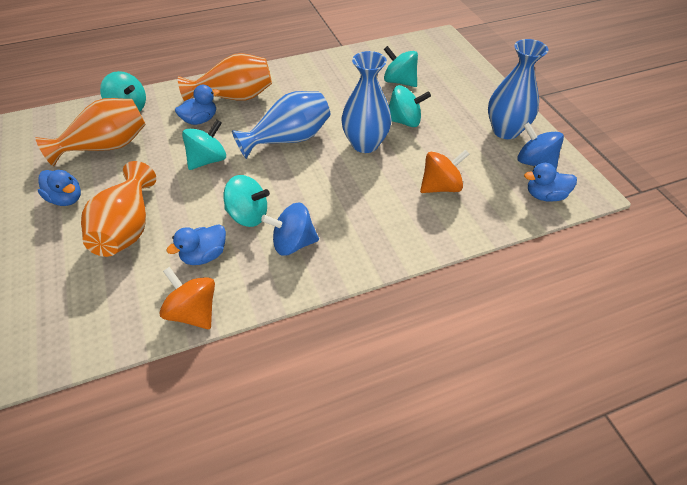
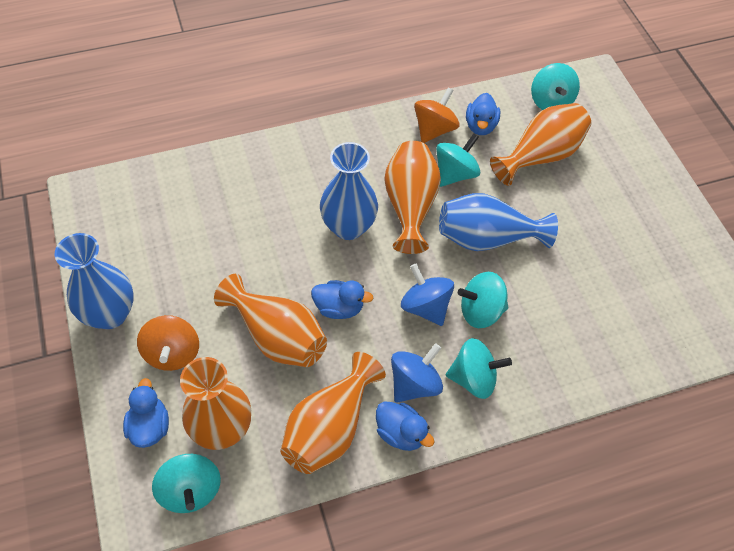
orange vase: 3 -> 5

